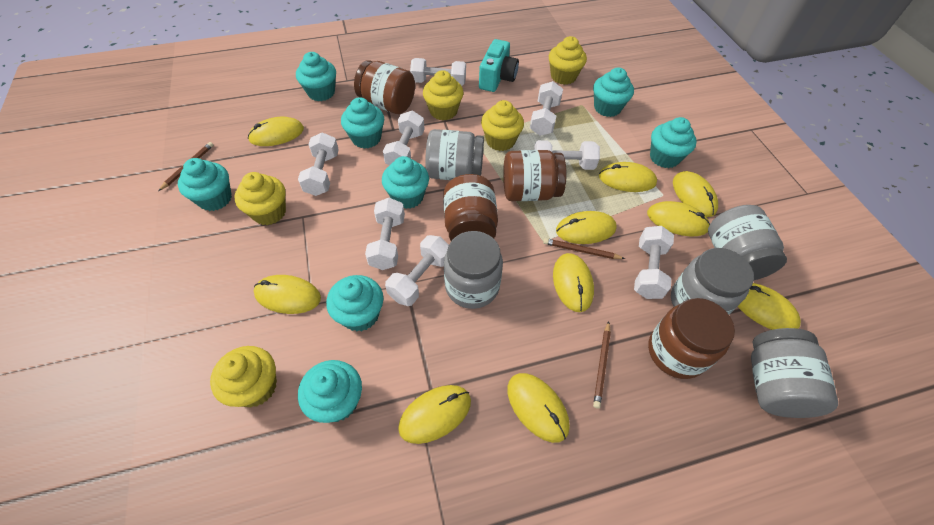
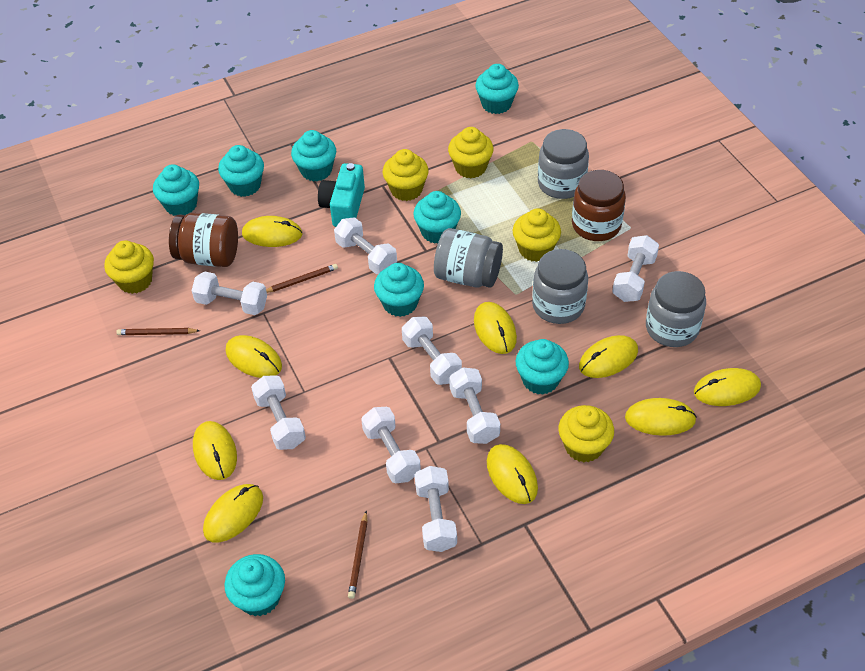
brown jar: 4 -> 2
grey jar: 5 -> 4
yellow mouse: 10 -> 9

